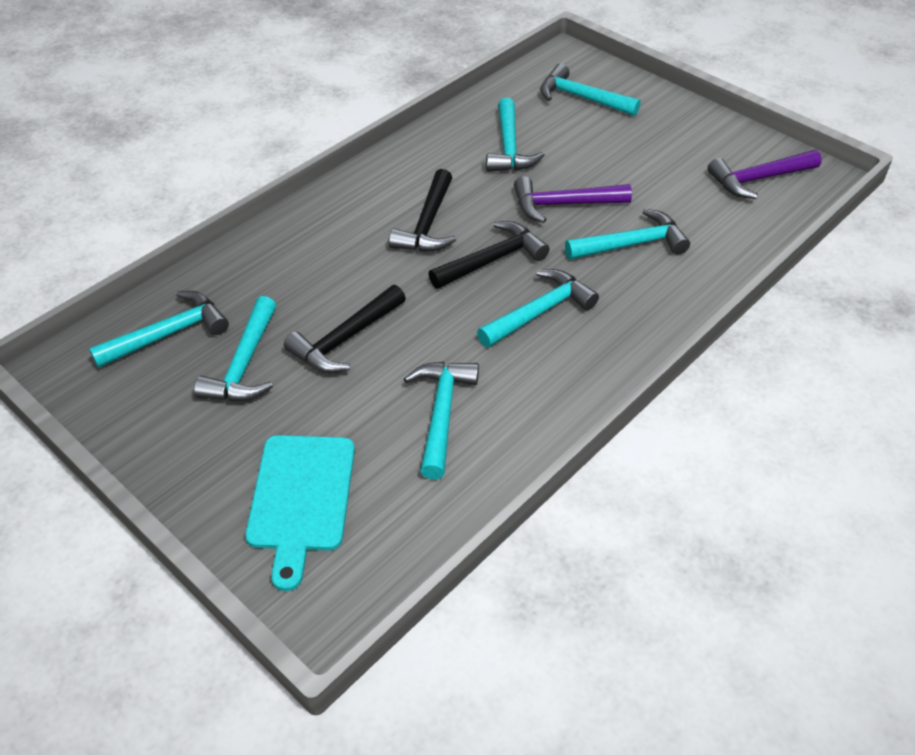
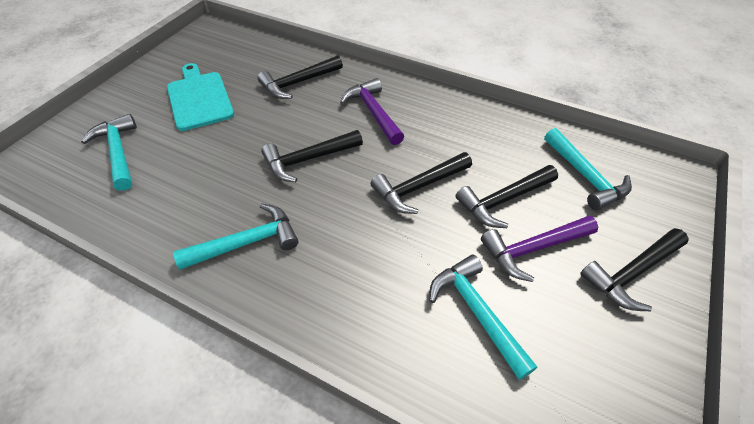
black hammer: 3 -> 5
turquoise hammer: 7 -> 4

